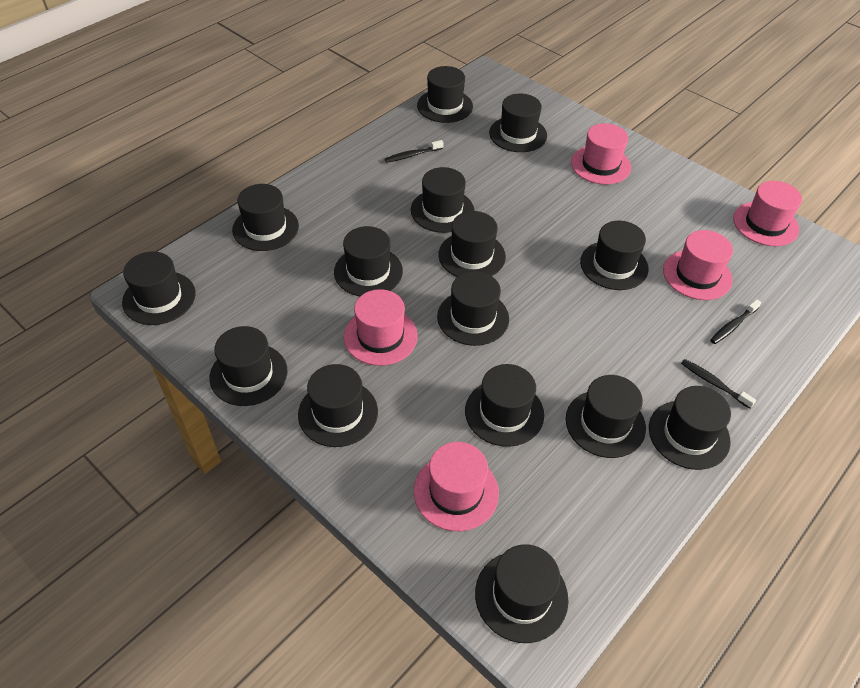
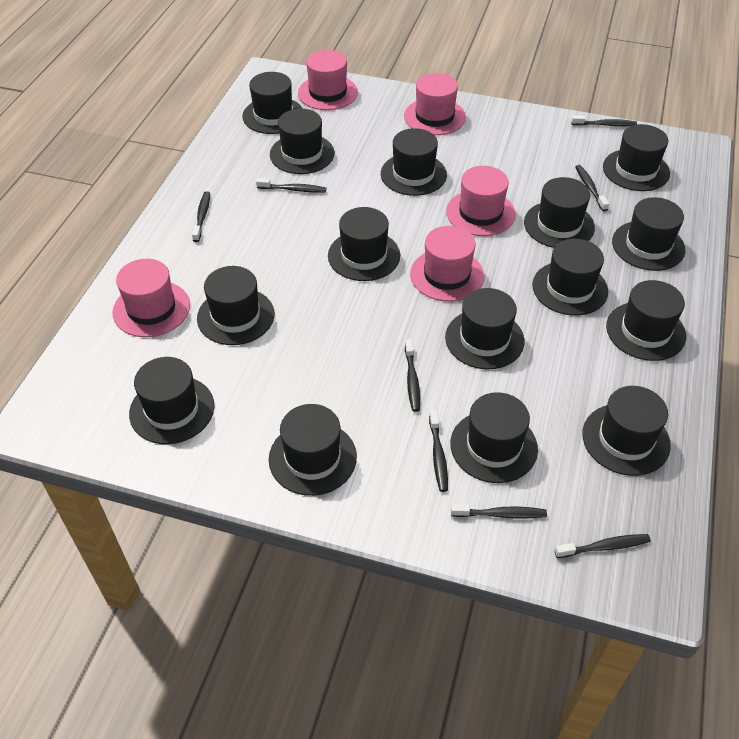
black toothbrush: 3 -> 8

